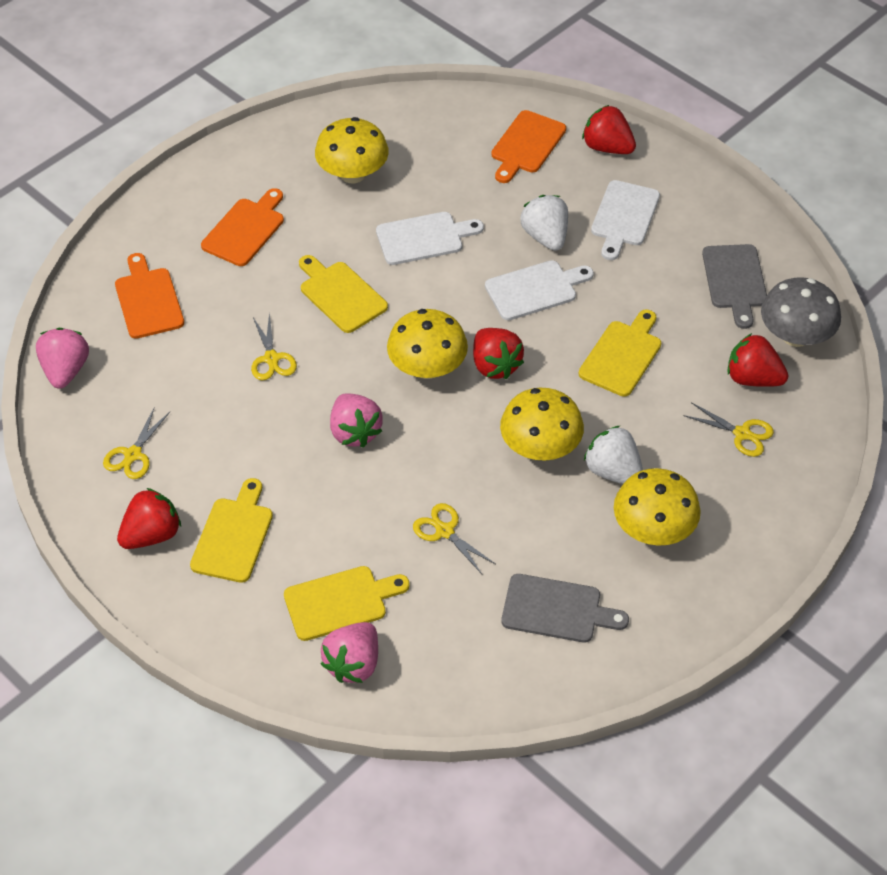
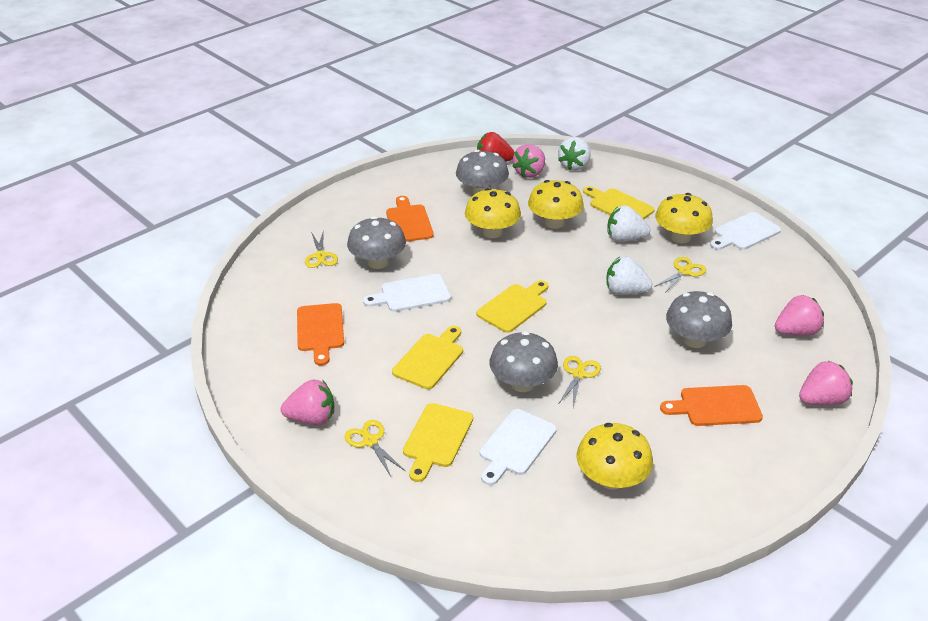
grey cutting board: 2 -> 0
grey mushroom: 1 -> 4
pink strawberry: 3 -> 4
red strawberry: 4 -> 1
white strawberry: 2 -> 3

